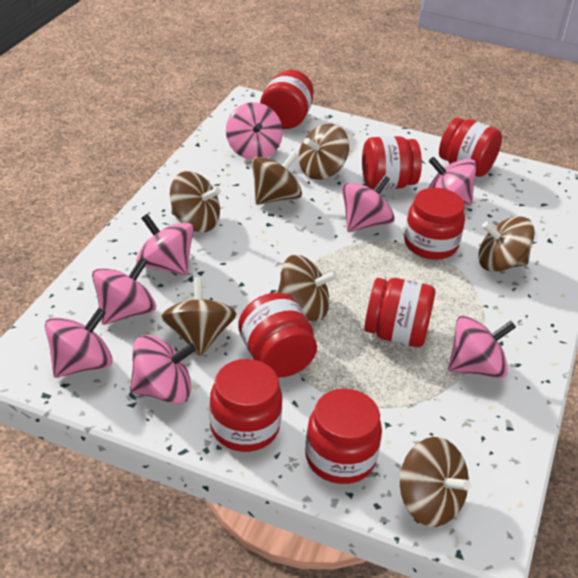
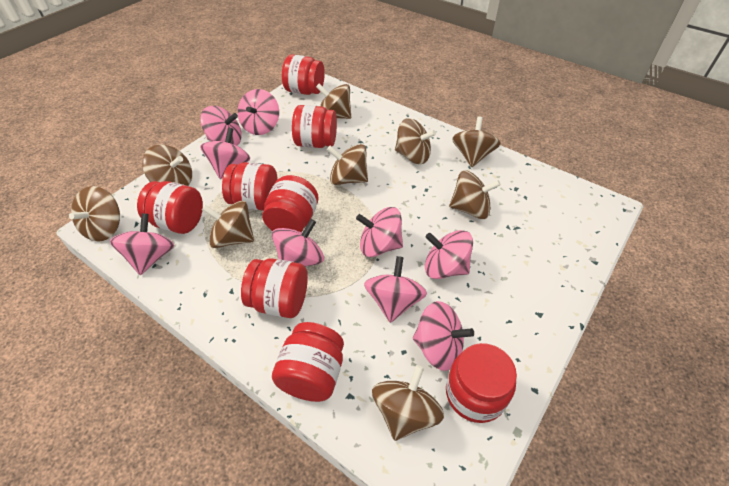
brown spinning top: 7 -> 9
pink spinning top: 8 -> 9

